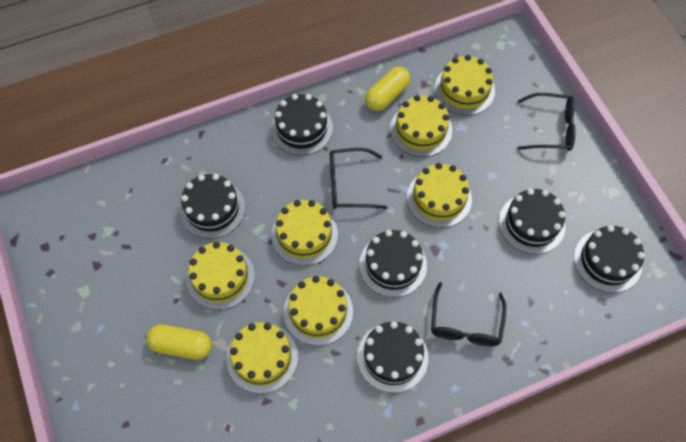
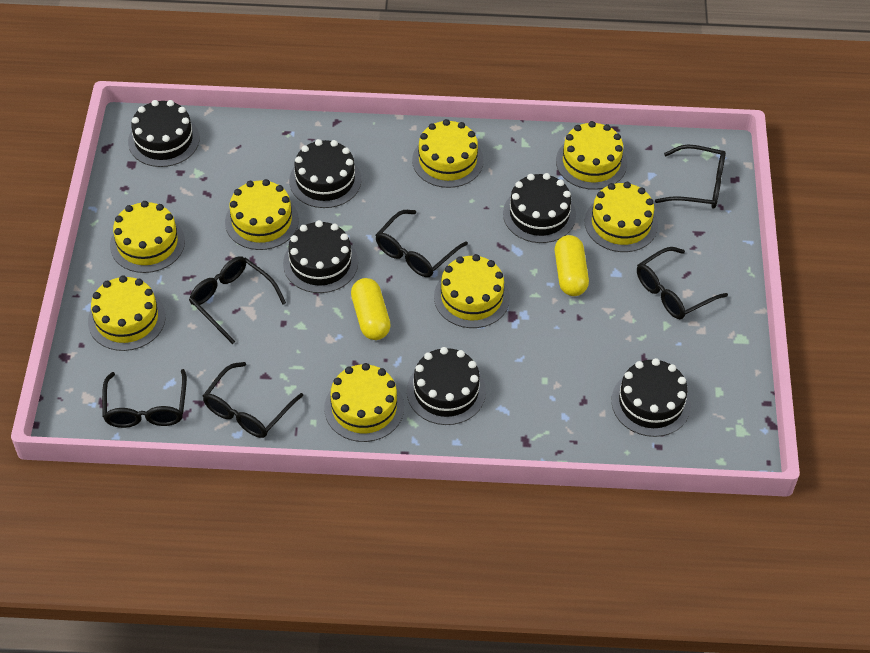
black glasses: 3 -> 6
yellow cake: 7 -> 8

